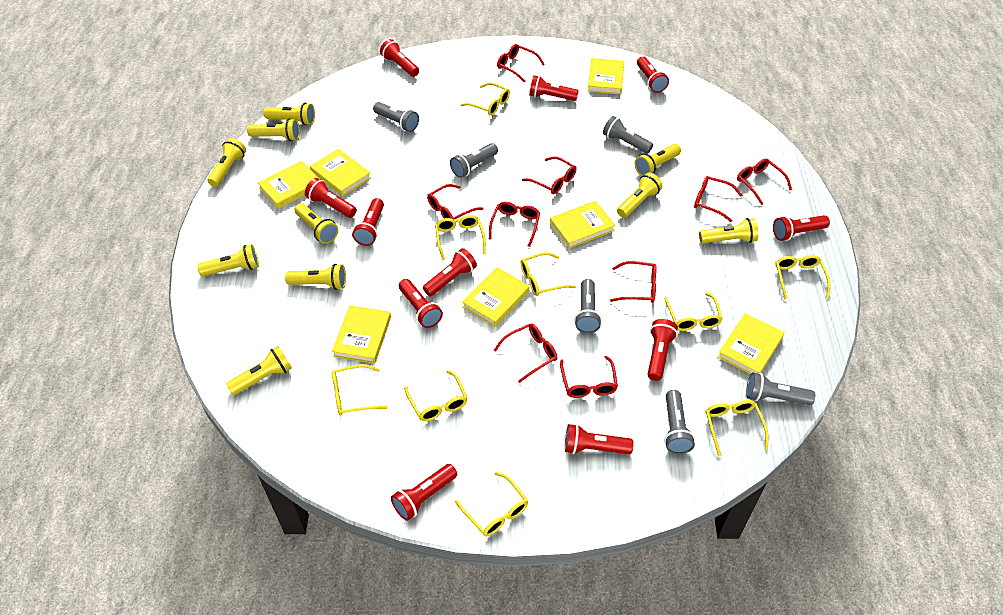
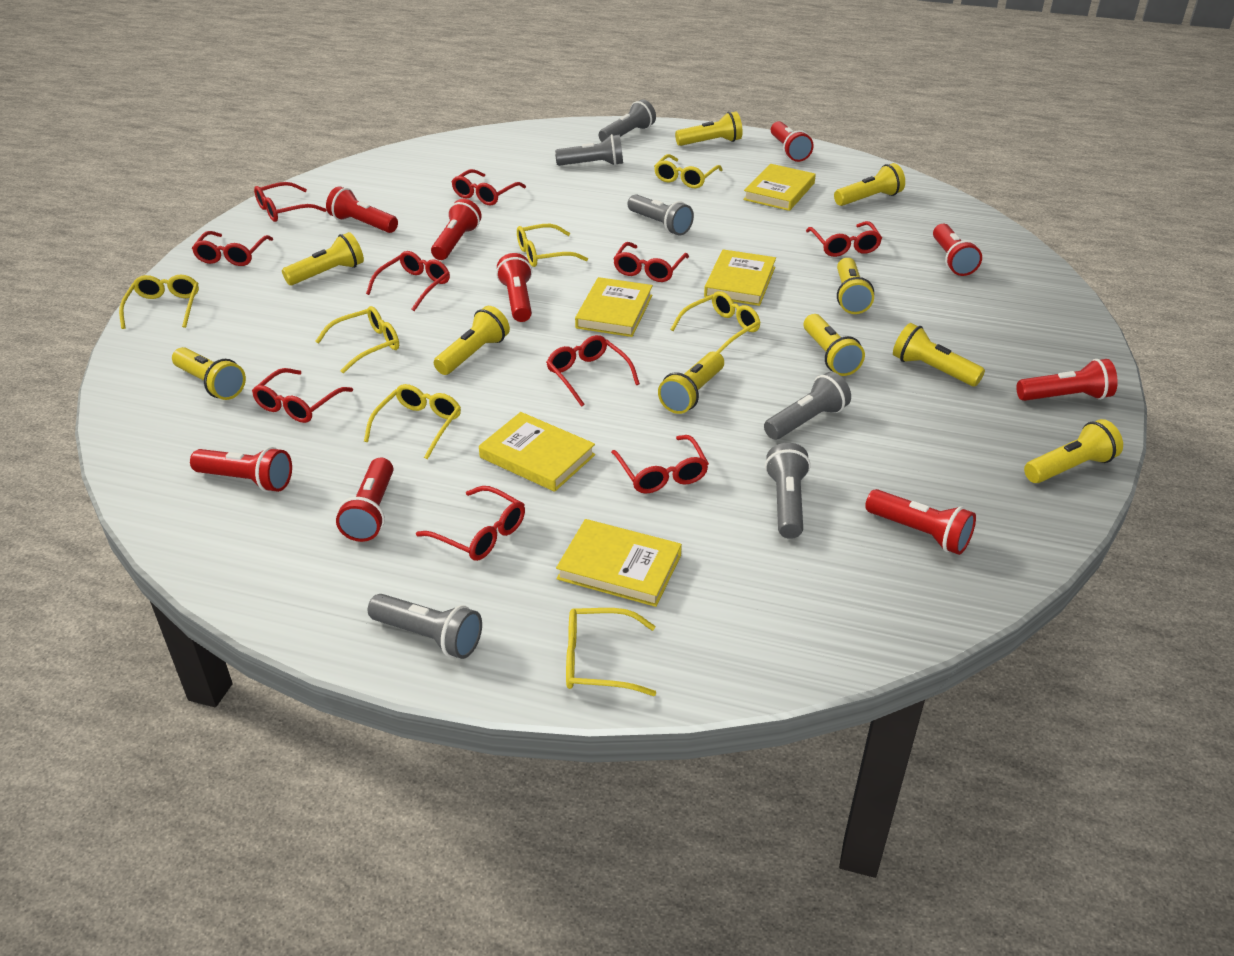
red flashlight: 11 -> 9
red glasses: 9 -> 10
yellow book: 7 -> 5
yellow glasses: 9 -> 7

